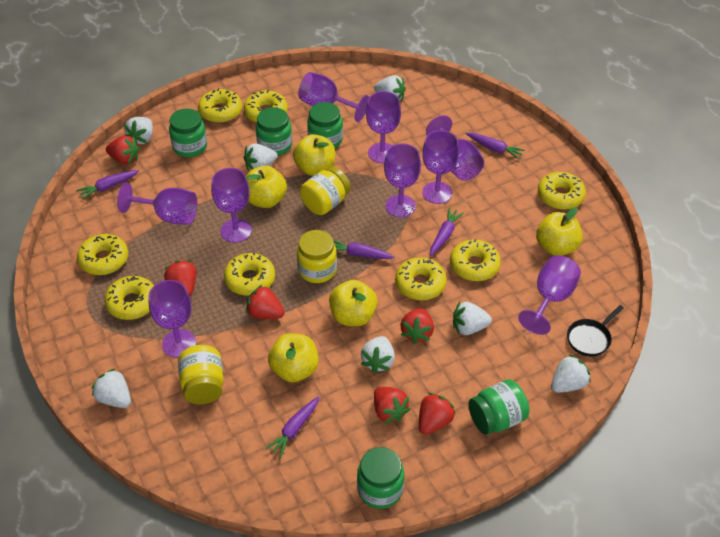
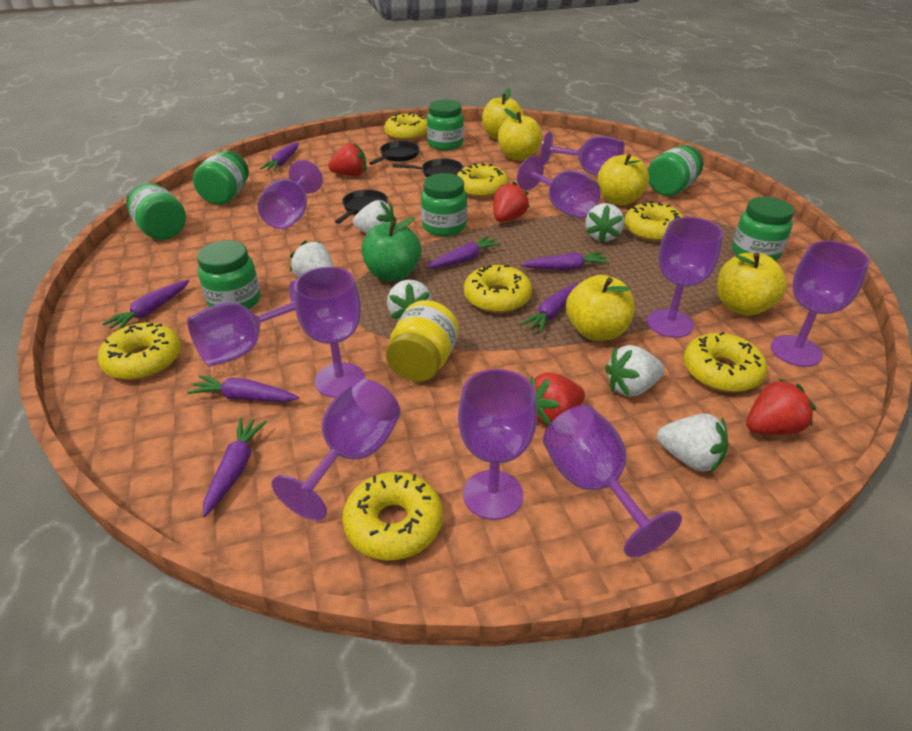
black pan: 1 -> 3
green apple: 0 -> 1
green jar: 5 -> 7
purple carrot: 5 -> 7
purple goblet: 9 -> 10
red strawberry: 6 -> 4
white strawberry: 7 -> 6
yellow donut: 8 -> 7
yellow jar: 3 -> 1

